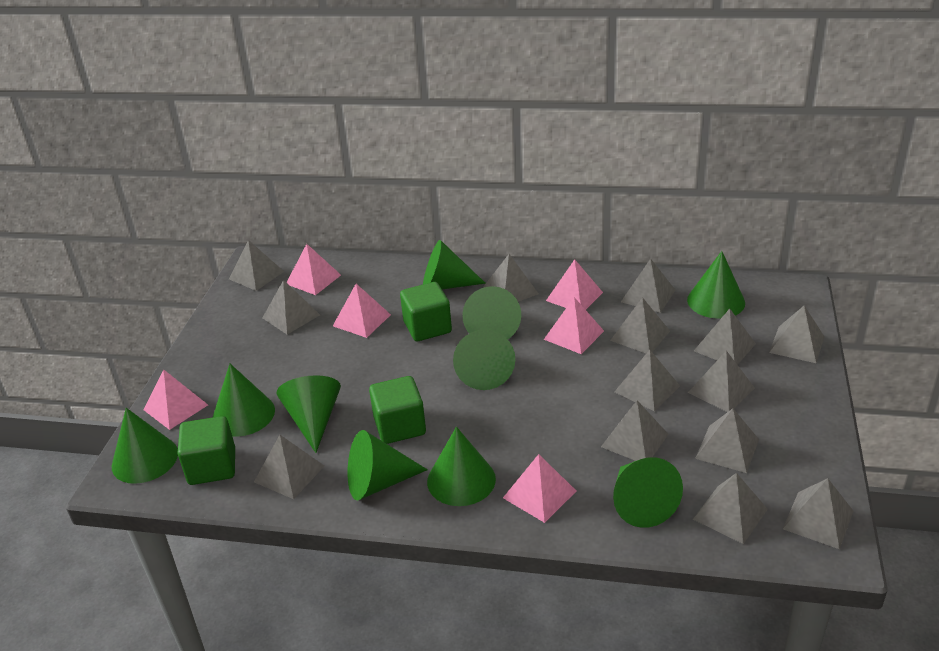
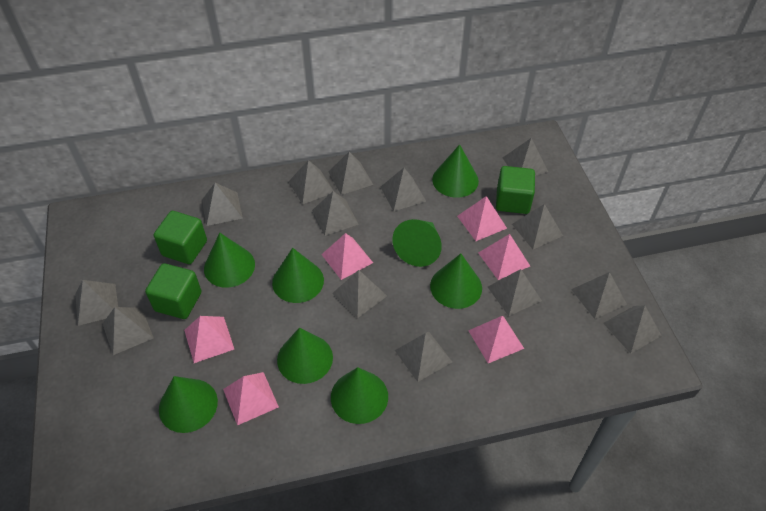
green cone: 10 -> 8

